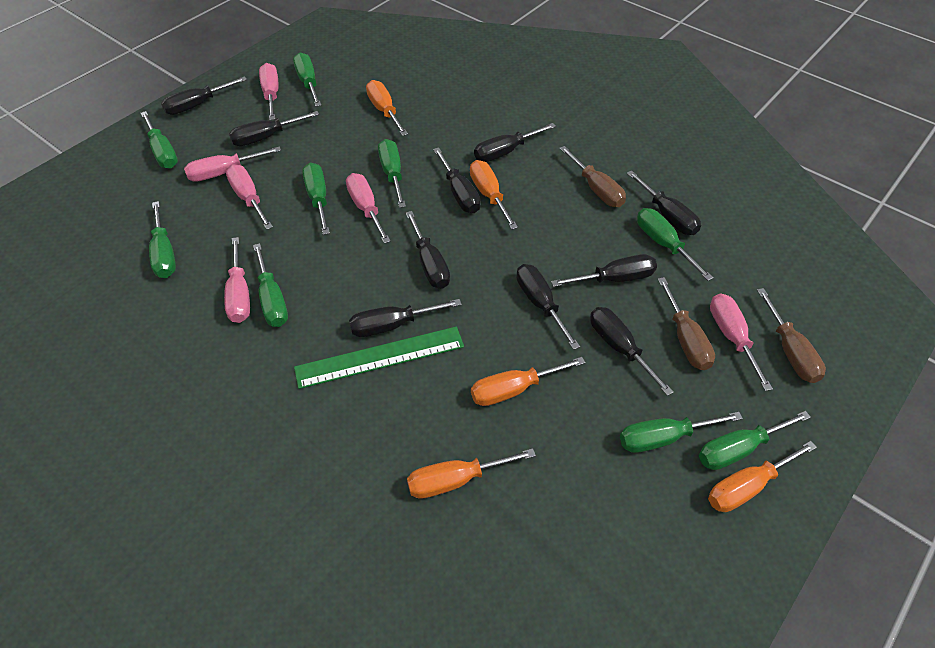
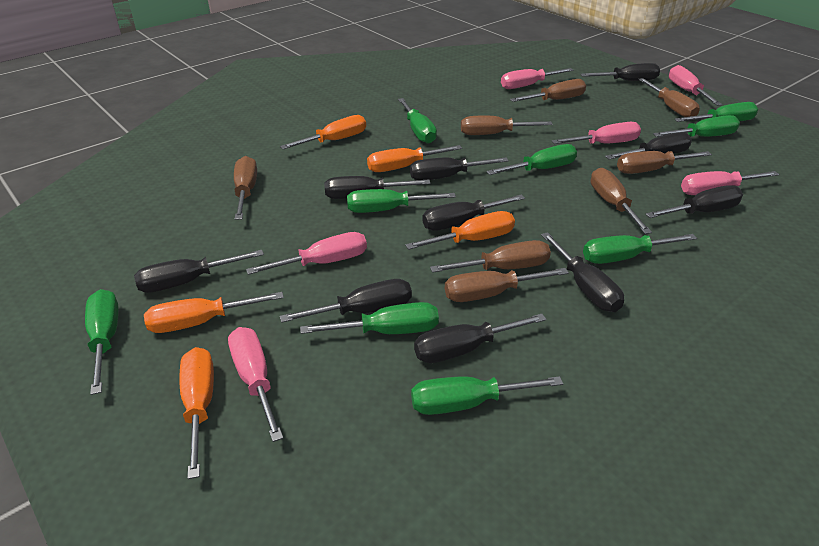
brown screwdriver: 3 -> 8
green ruler: 1 -> 0

